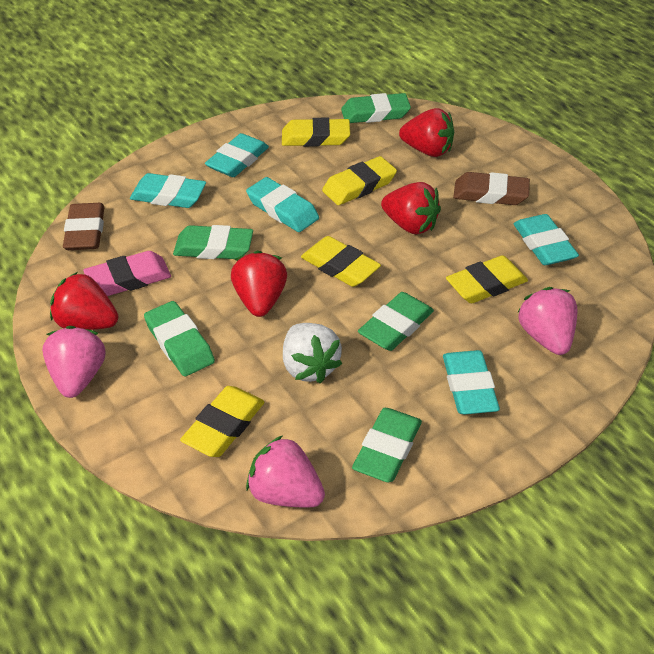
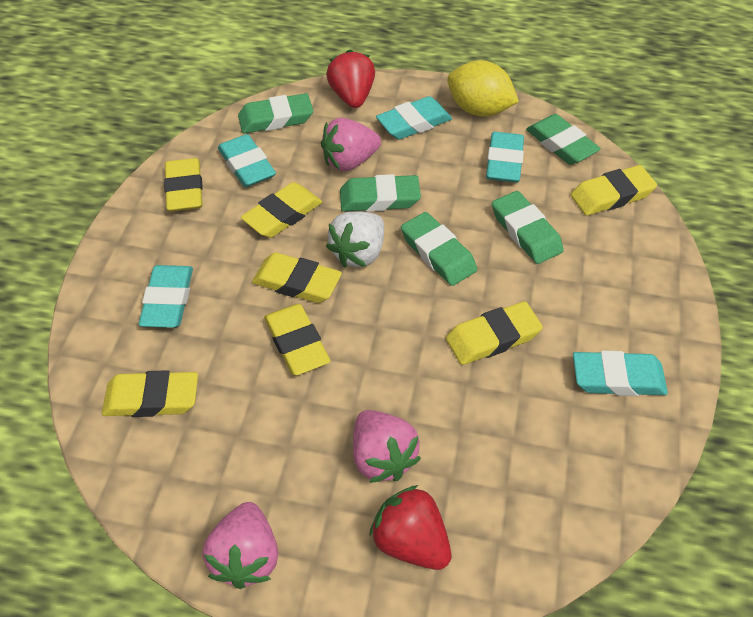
brown eraser: 2 -> 0
pink eraser: 1 -> 0
red strawberry: 4 -> 2
yellow eraser: 5 -> 7
yellow lemon: 0 -> 1

